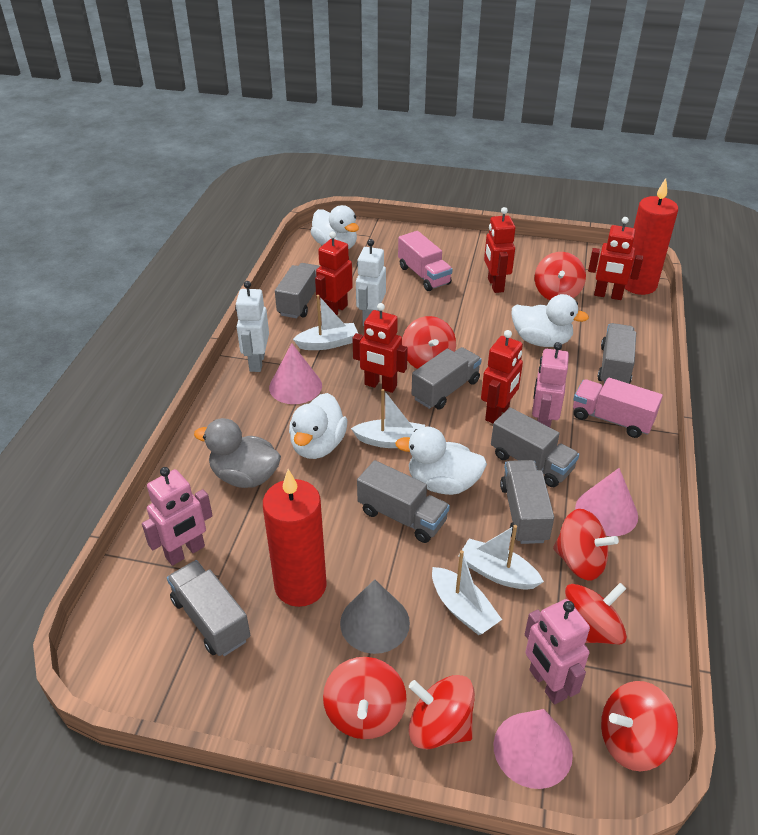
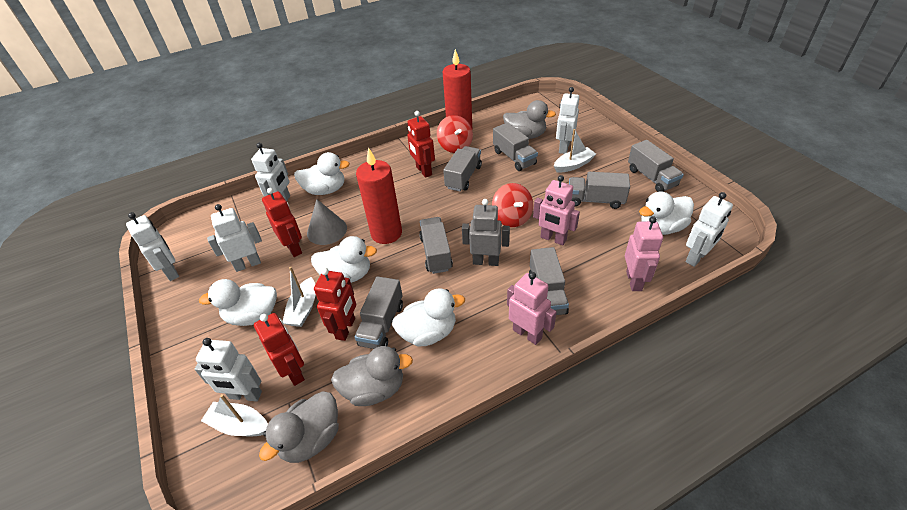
grey duck: 1 -> 3
grey robot: 0 -> 1
pink cone: 3 -> 0
pink truck: 2 -> 0
red robot: 5 -> 4
red spinning top: 7 -> 2
white boat: 4 -> 3
white duck: 4 -> 5
white robot: 2 -> 6

